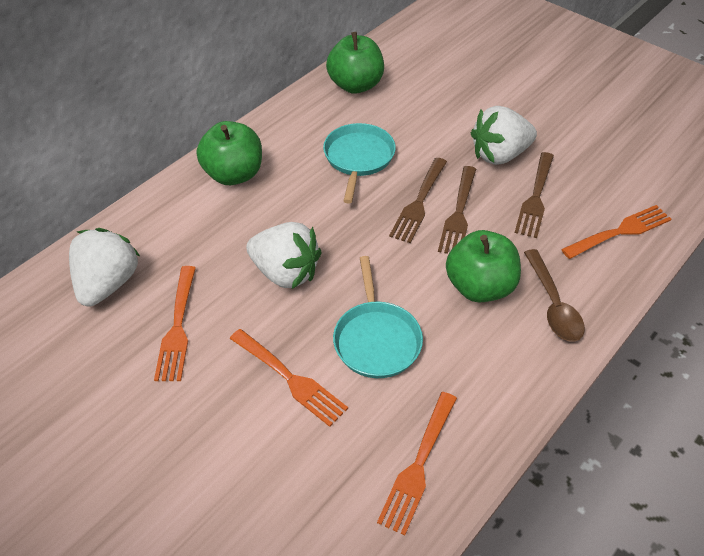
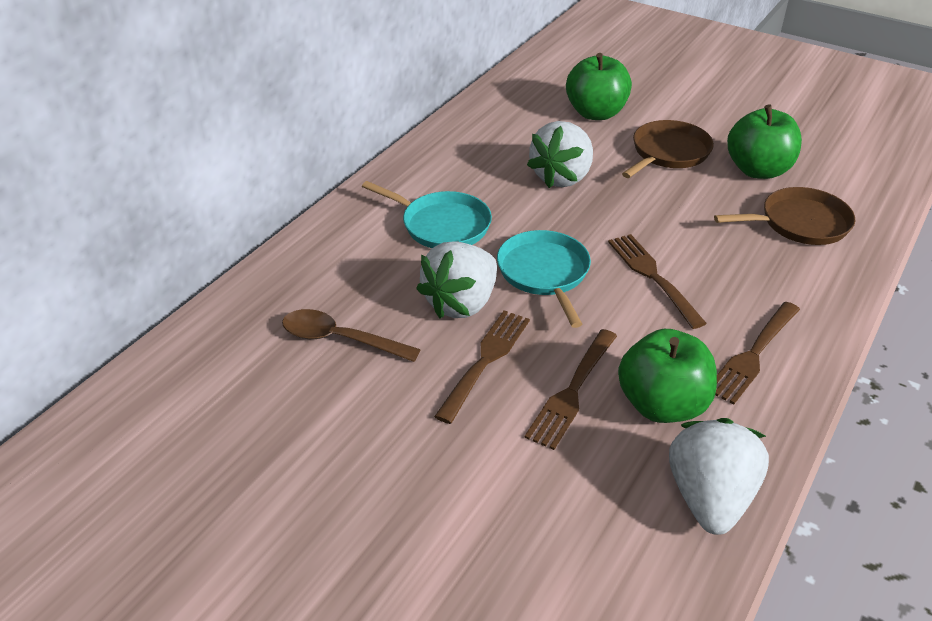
brown fork: 3 -> 4
brown pan: 0 -> 2
orange fork: 4 -> 0

